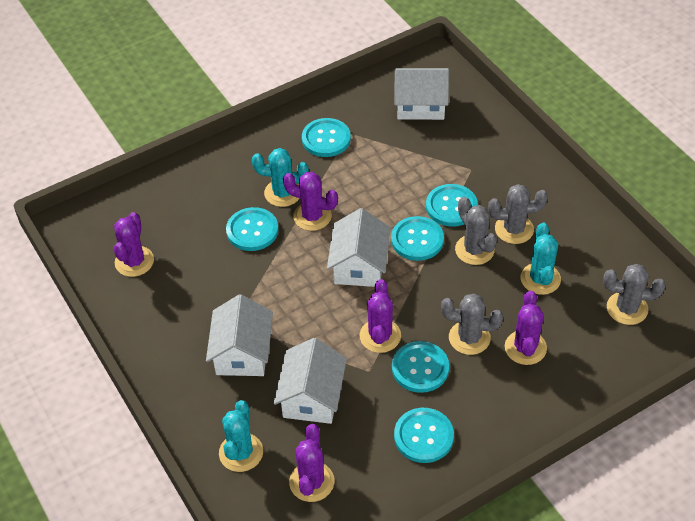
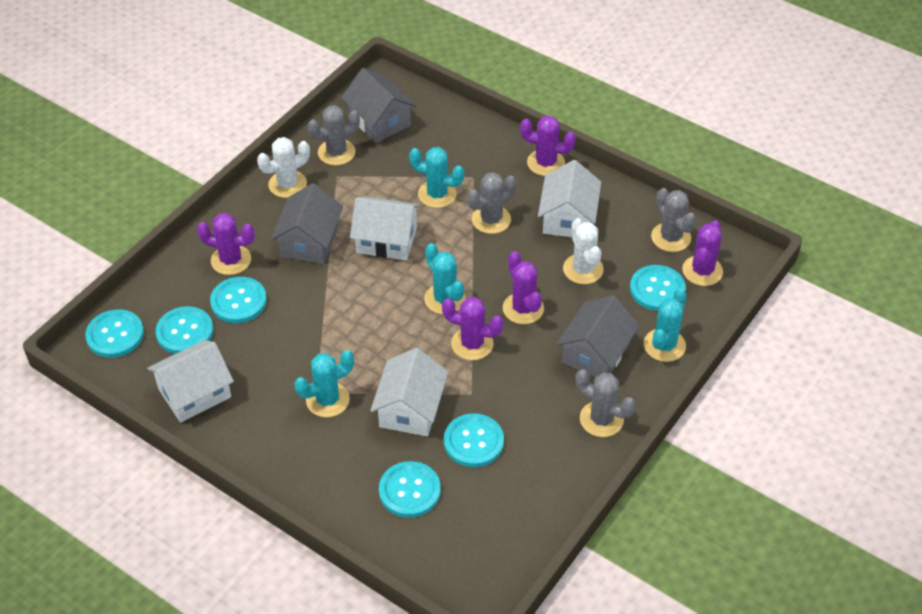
grey house: 0 -> 3
turquoise cactus: 3 -> 4
white cactus: 0 -> 2

